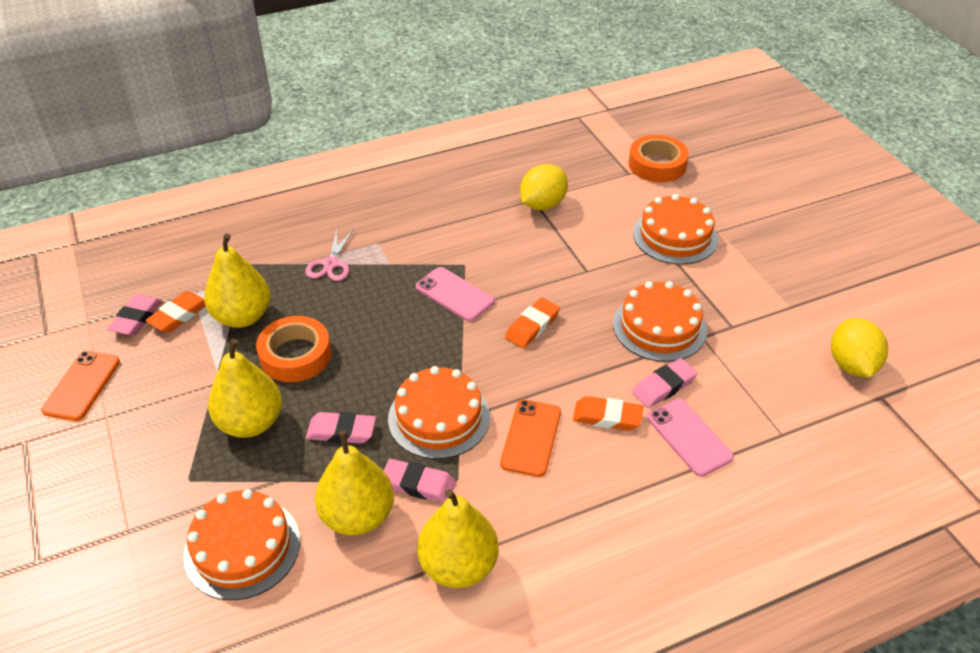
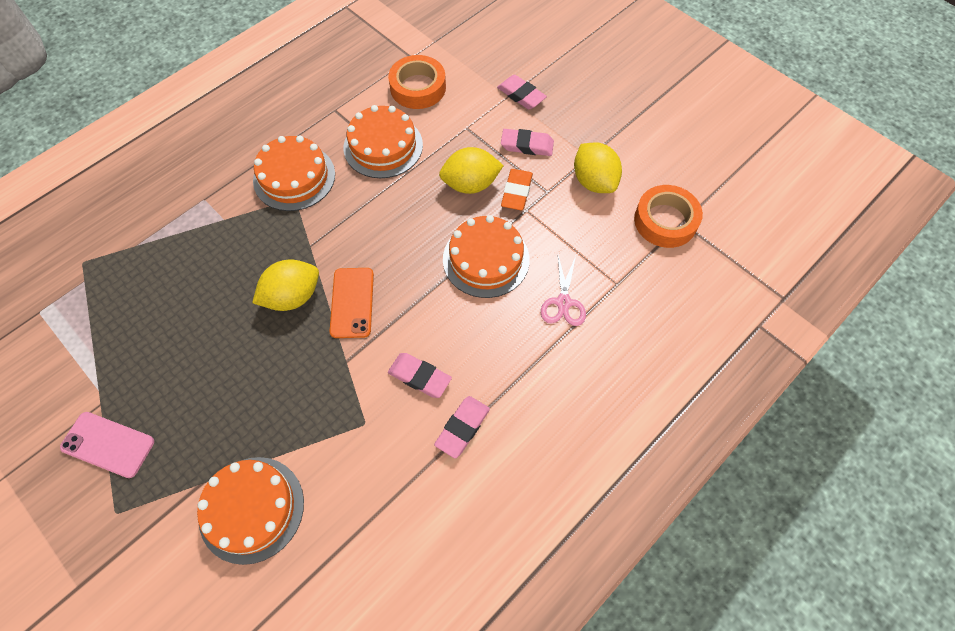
orange eraser: 3 -> 1
orange phone: 2 -> 1
pink phone: 2 -> 1
yellow lemon: 2 -> 3
yellow pear: 4 -> 0

